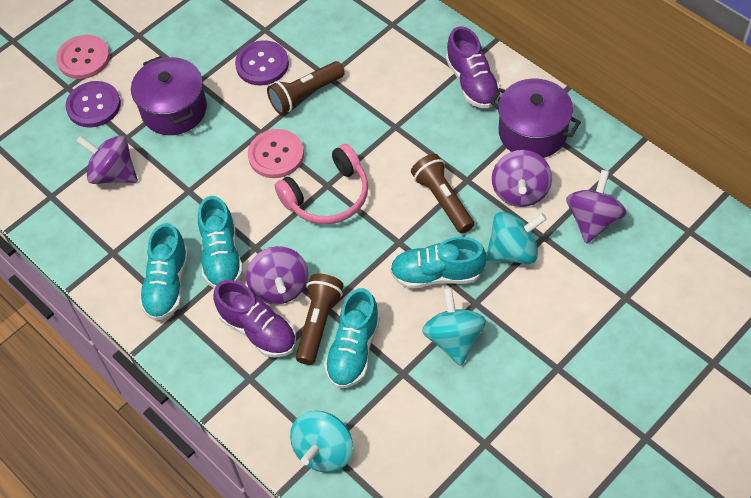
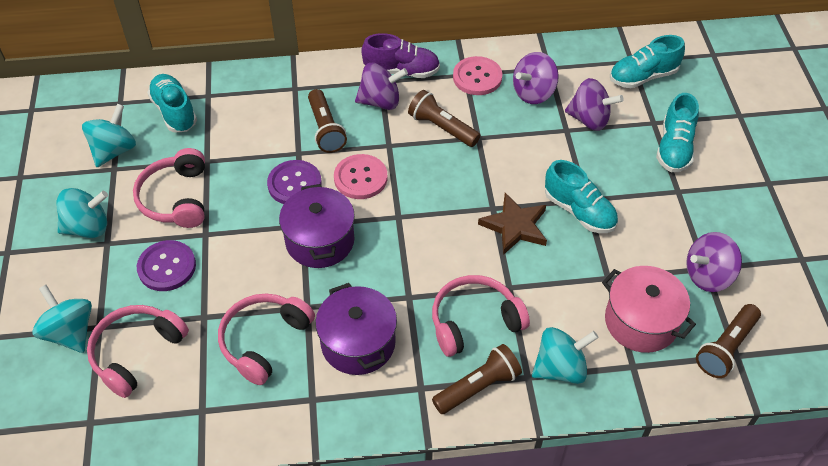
brown flashlight: 3 -> 4
brown star: 0 -> 1
pink headphones: 1 -> 4
pink pot: 0 -> 1
purple shoe: 2 -> 1
turquoise spinning top: 3 -> 4

